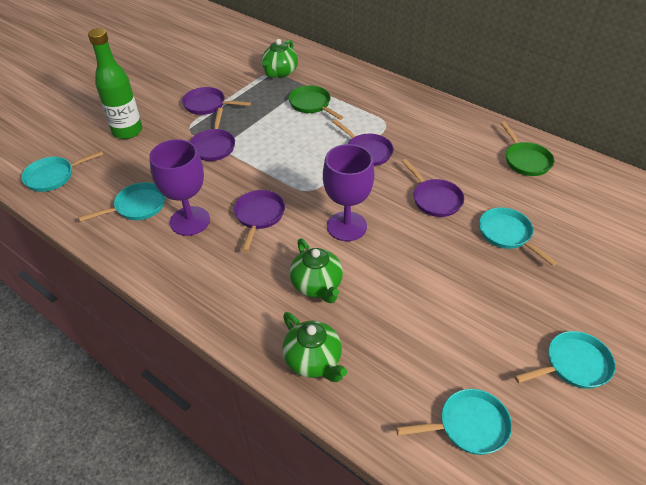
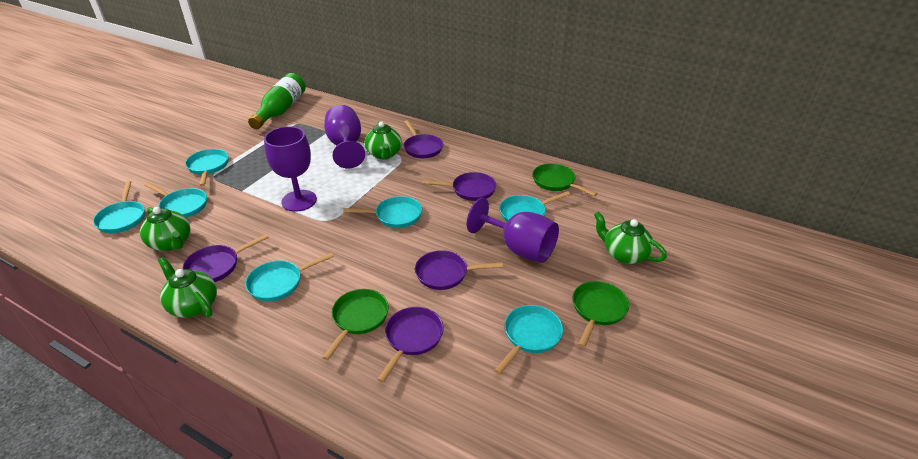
green pan: 2 -> 3
green teapot: 3 -> 4
purple goblet: 2 -> 3
turquoise pan: 5 -> 7

